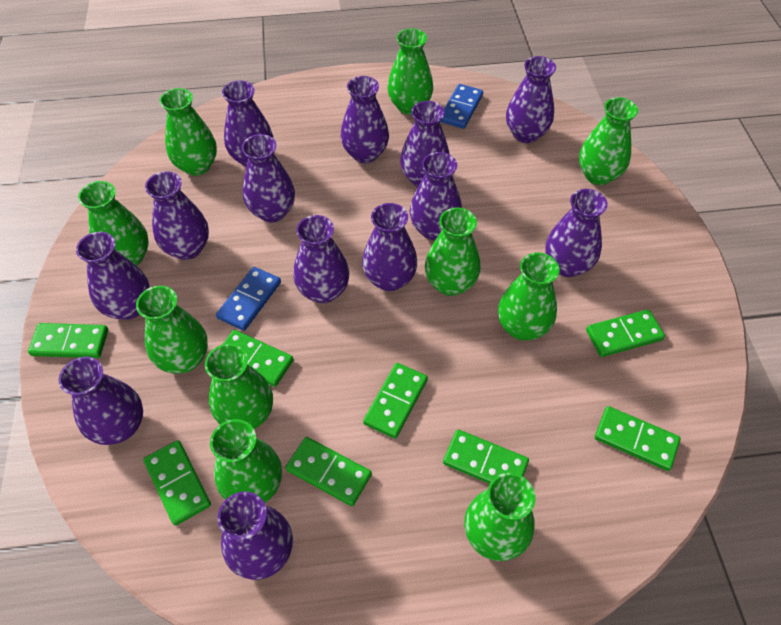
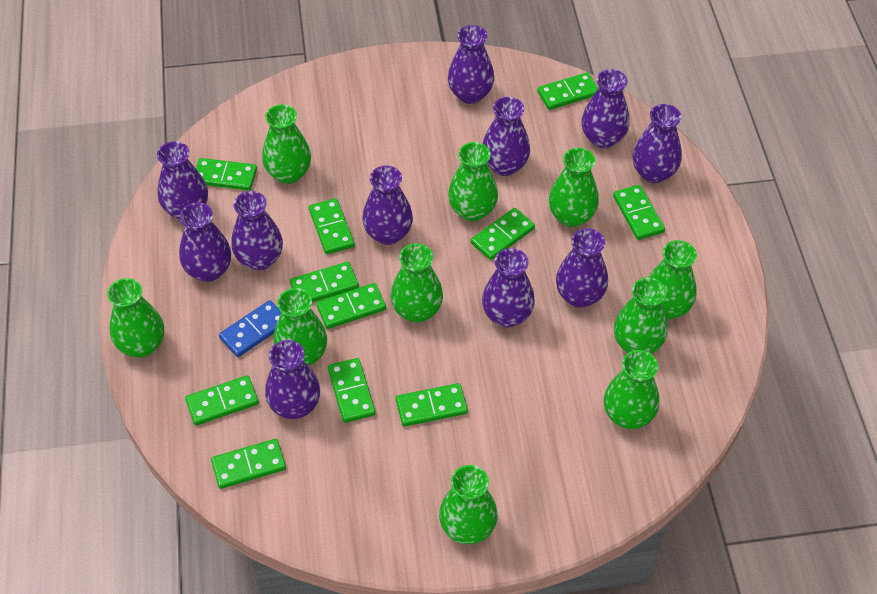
blue domino: 2 -> 1
green domino: 8 -> 11
purple vase: 13 -> 11

